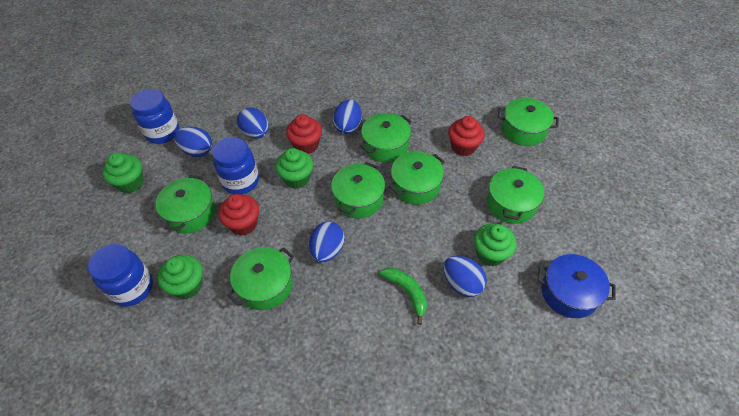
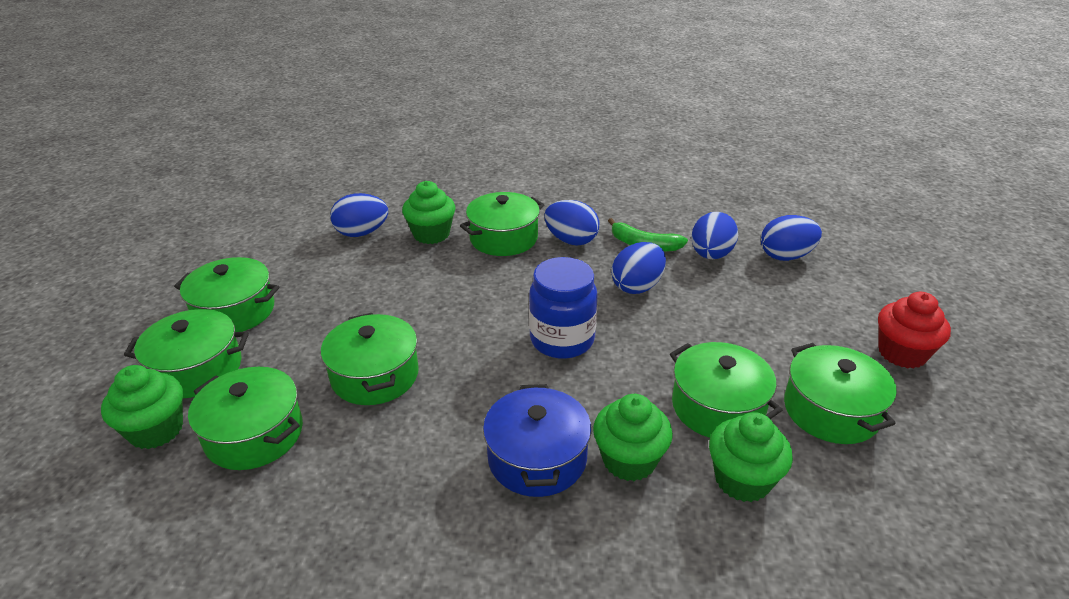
blue jar: 3 -> 1
red cupcake: 3 -> 1

